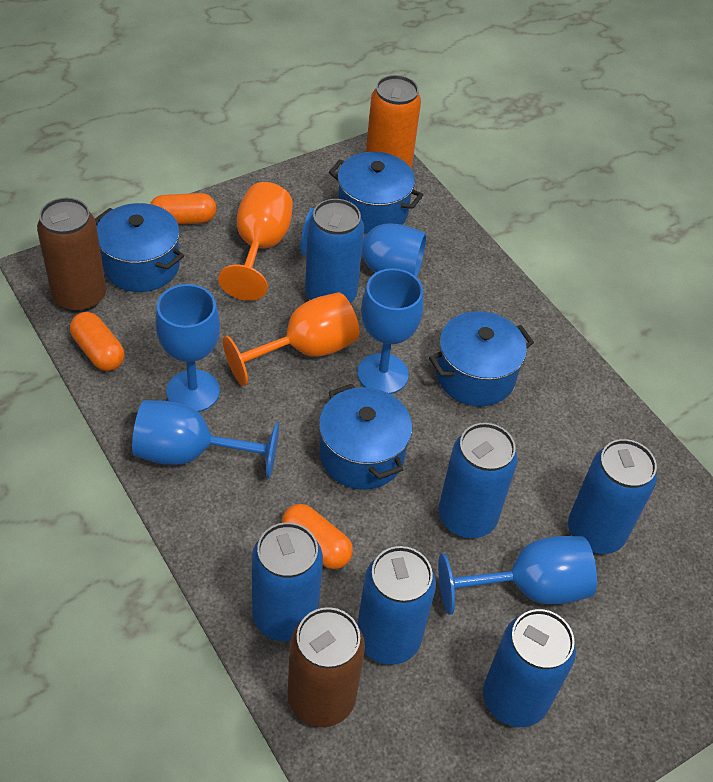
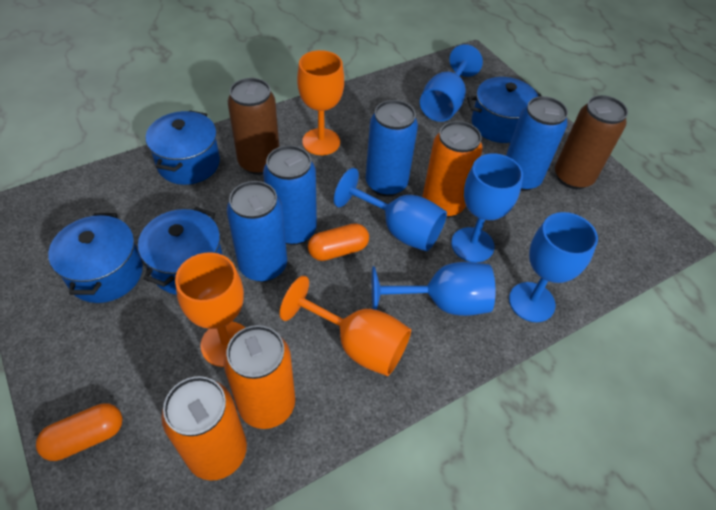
blue can: 6 -> 4
orange can: 1 -> 3
orange capsule: 3 -> 2
orange goblet: 2 -> 3

